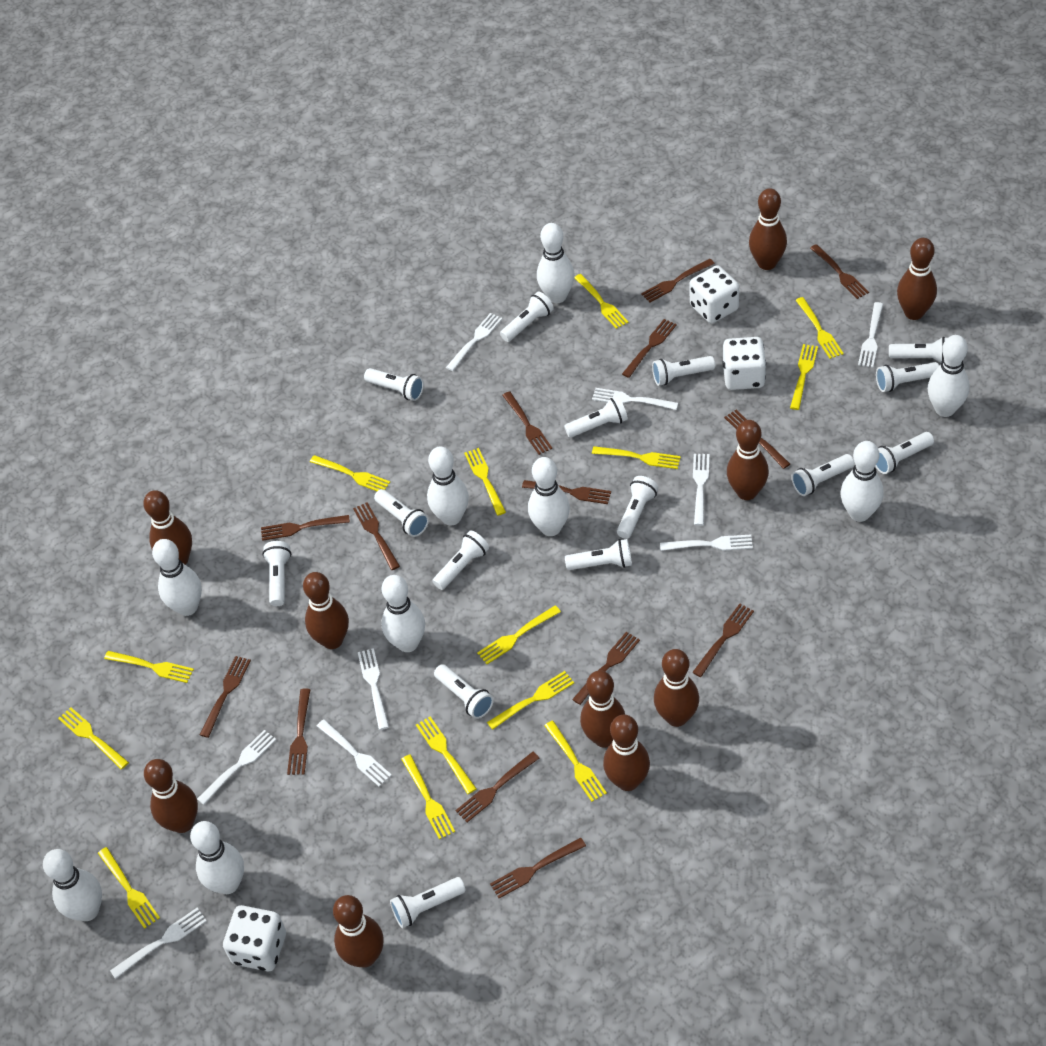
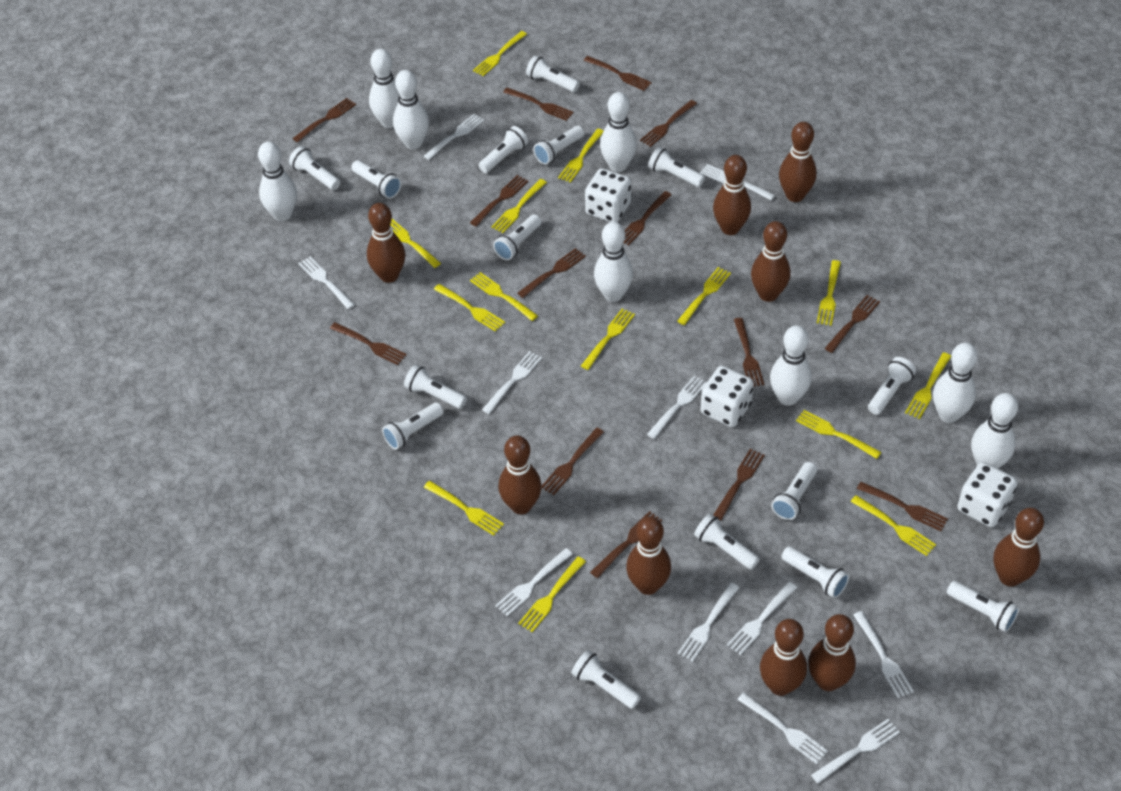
brown bowling pin: 10 -> 9
white bowling pin: 9 -> 8
white fork: 9 -> 11

